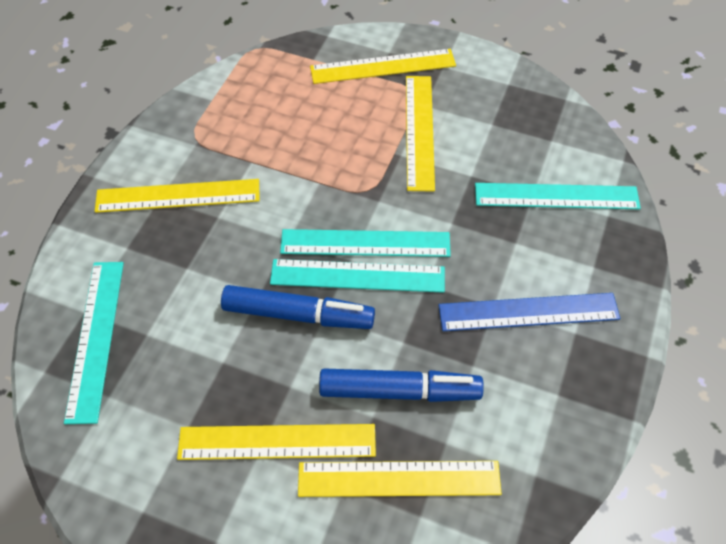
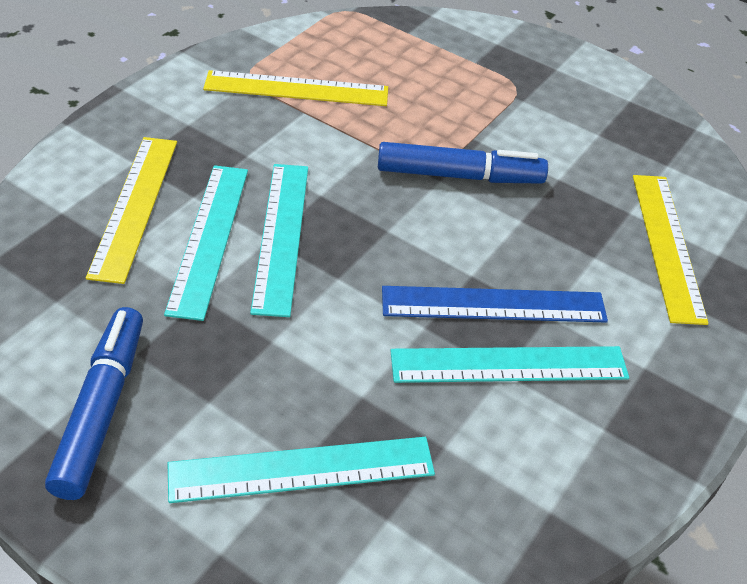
yellow ruler: 5 -> 3

